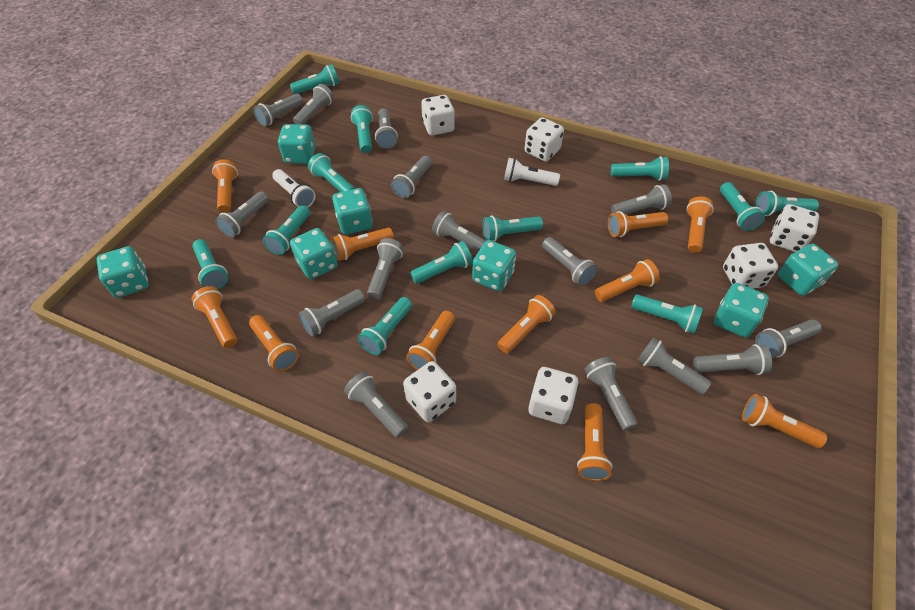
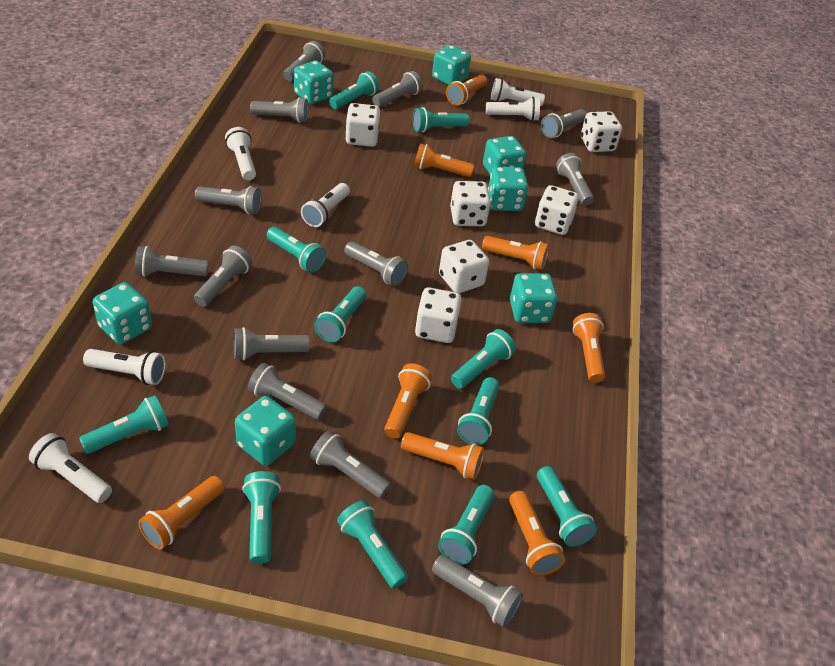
grey flashlight: 15 -> 13
orange flashlight: 11 -> 8
turquoise flashlight: 12 -> 11
white flashlight: 2 -> 6

